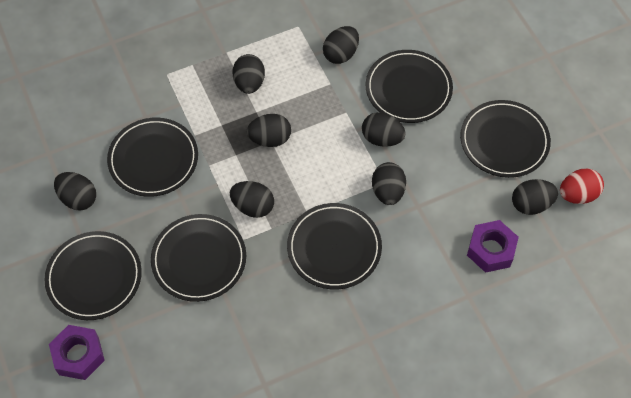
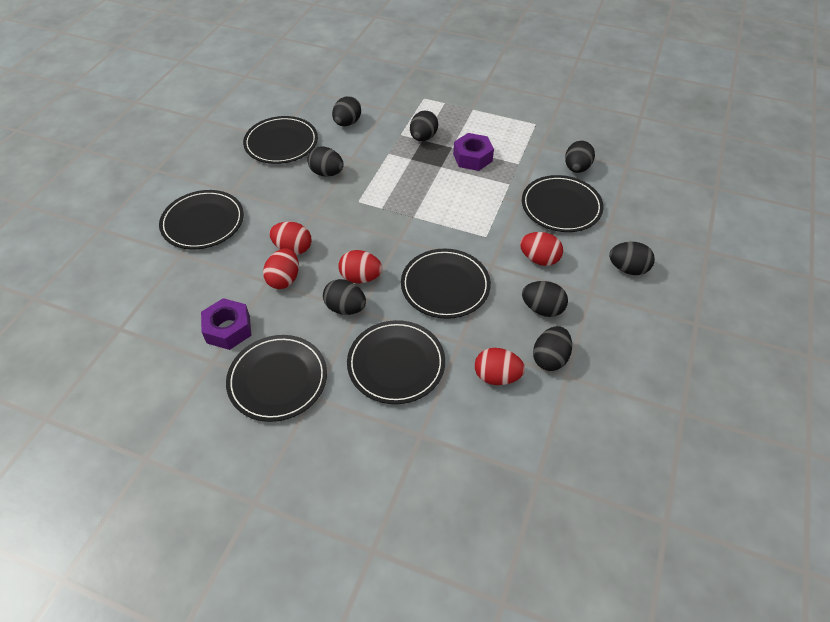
red egg: 1 -> 5

